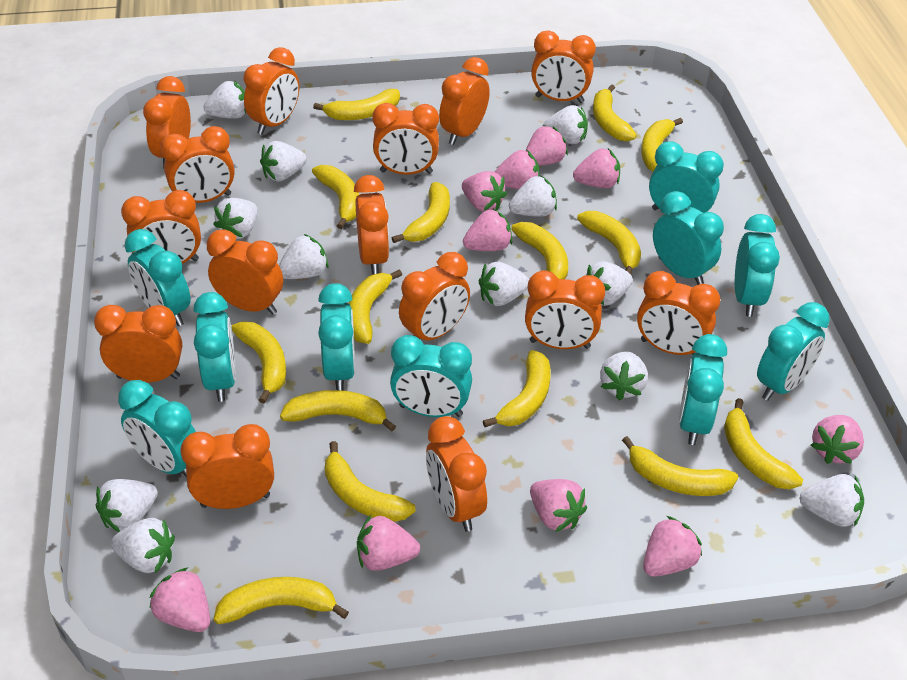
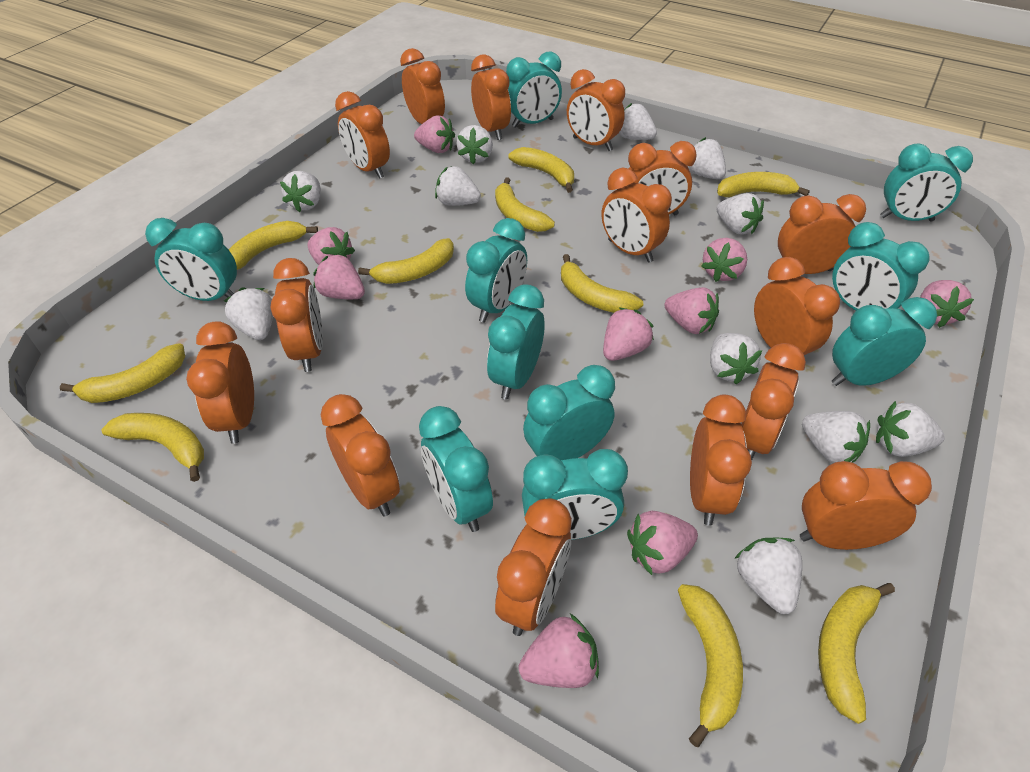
pink strawberry: 10 -> 9
white strawberry: 12 -> 11
yellow banana: 15 -> 10

